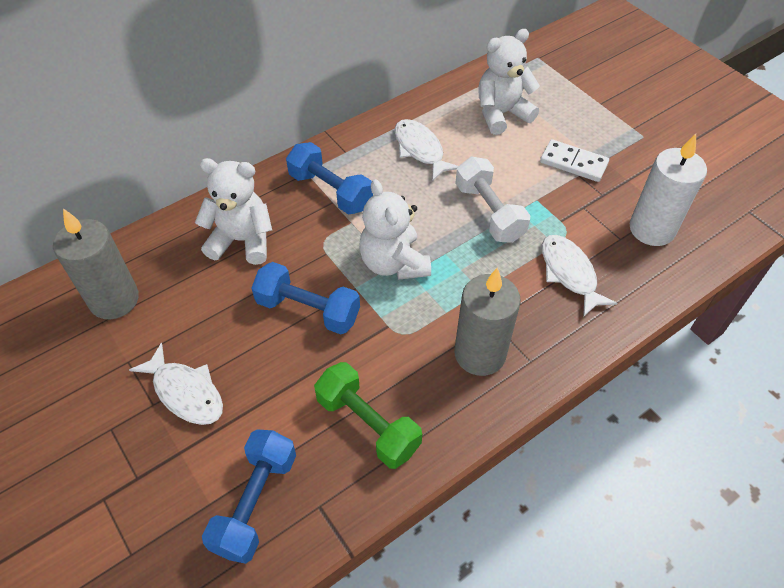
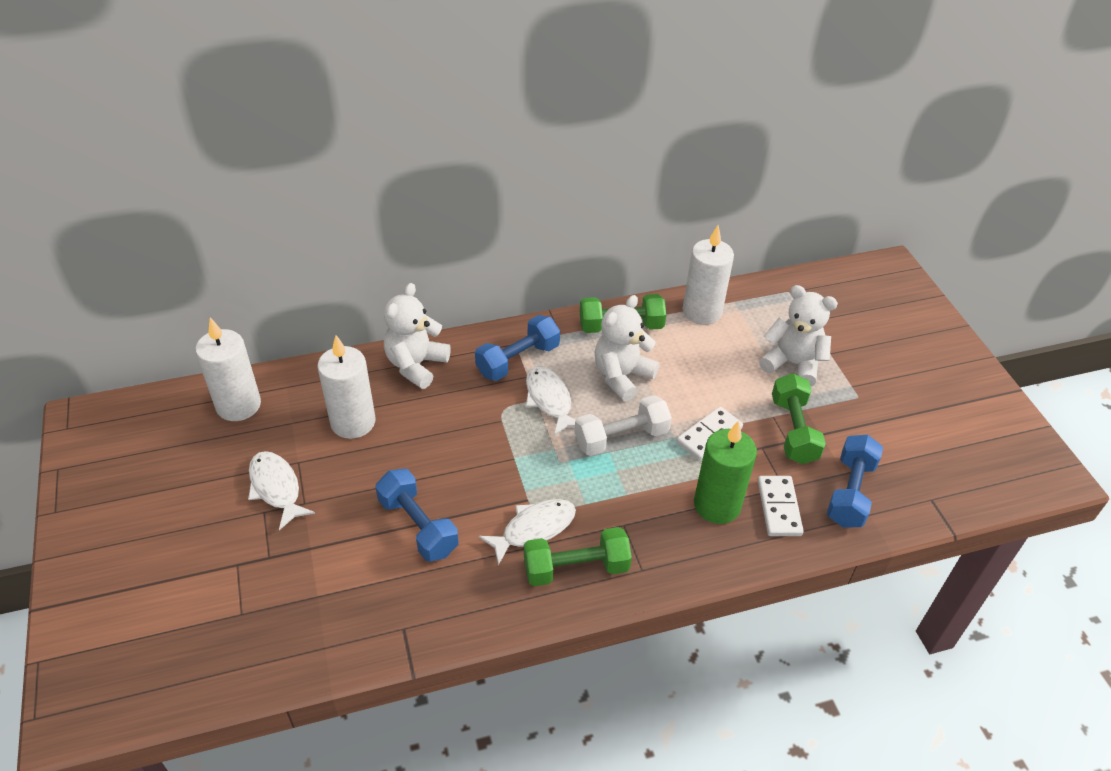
green candle: 0 -> 1
green dumbbell: 1 -> 3
grey candle: 2 -> 0
white candle: 1 -> 3
white domino: 1 -> 2

